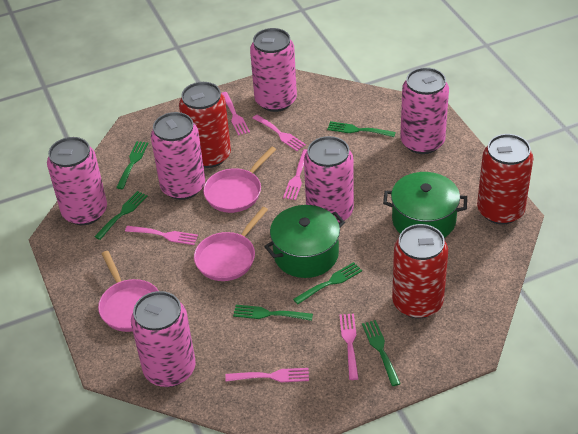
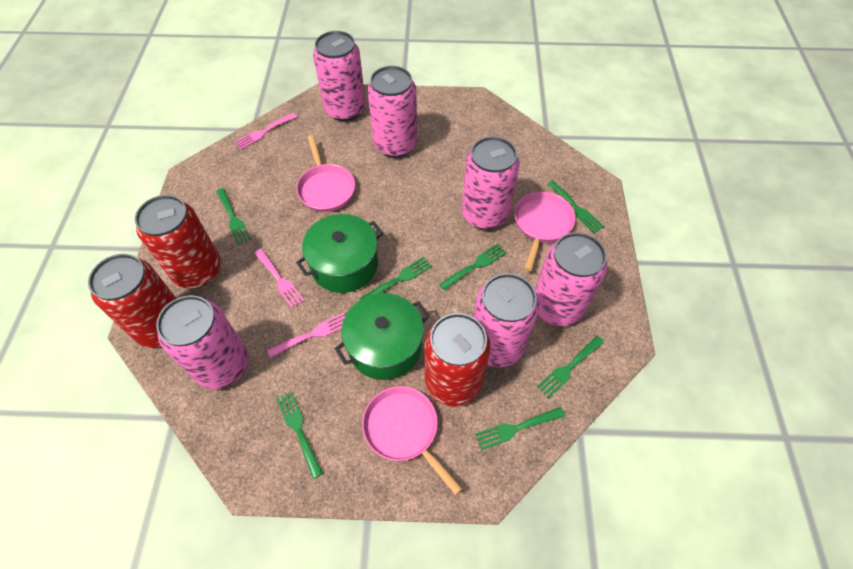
green fork: 6 -> 7
pink fork: 6 -> 3

